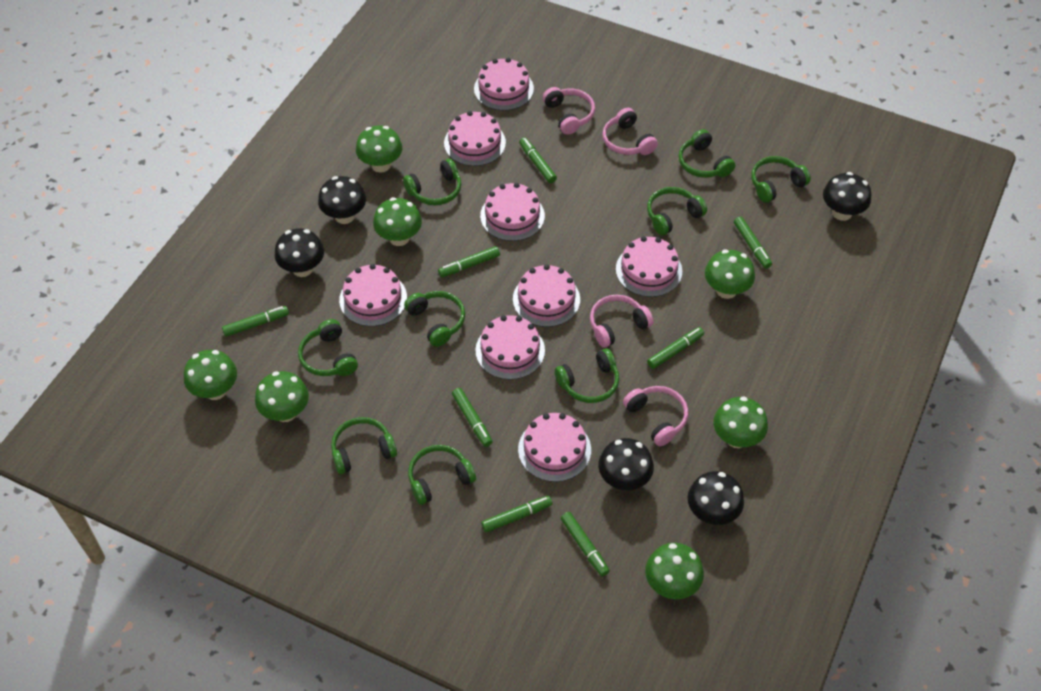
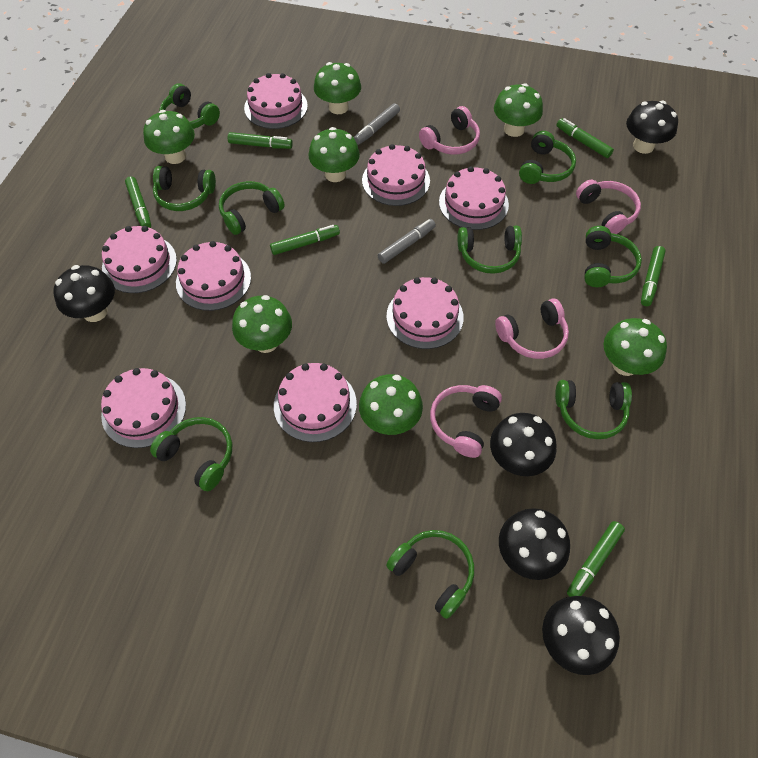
green marker: 8 -> 6
grey marker: 0 -> 2

